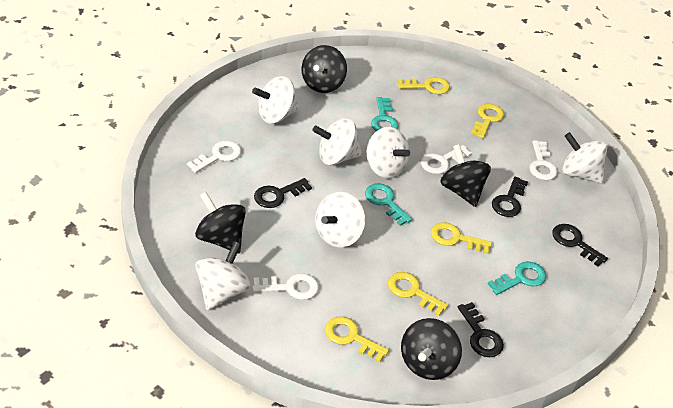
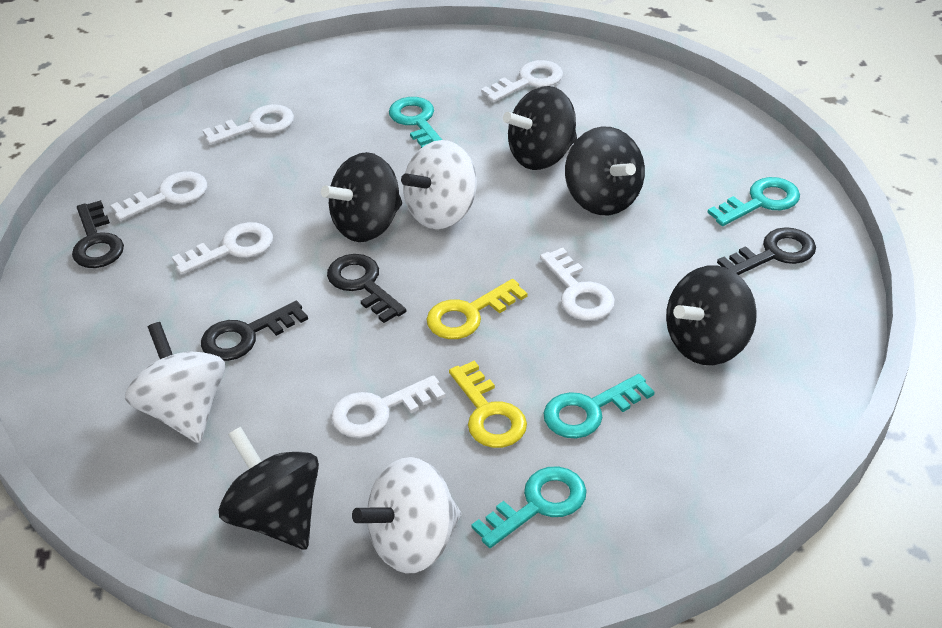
black spinning top: 4 -> 5
turquoise key: 3 -> 4
white key: 4 -> 6
white spinning top: 6 -> 3
yellow key: 5 -> 2

